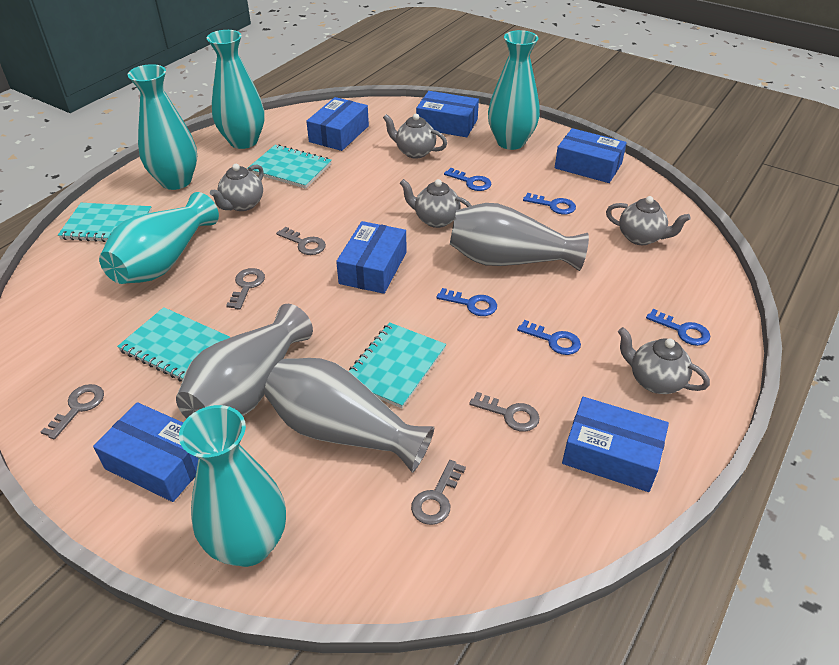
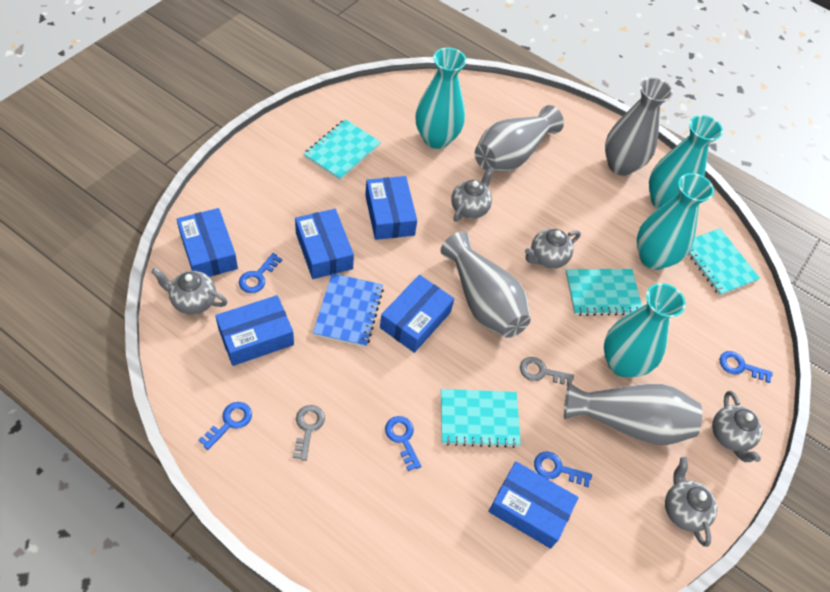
blue notebook: 0 -> 1
grey key: 5 -> 2
grey vase: 3 -> 4
turquoise vase: 5 -> 4

